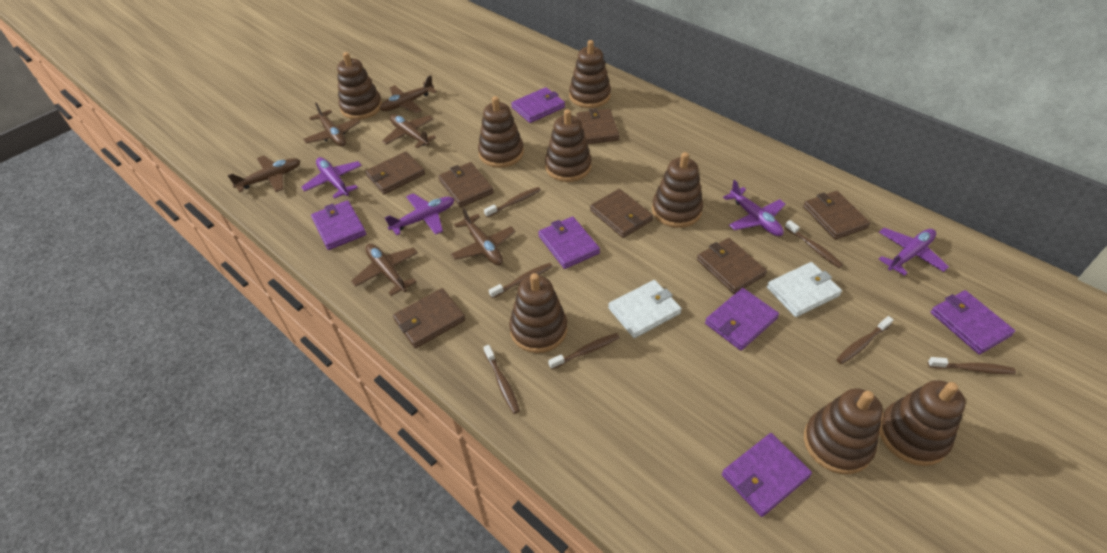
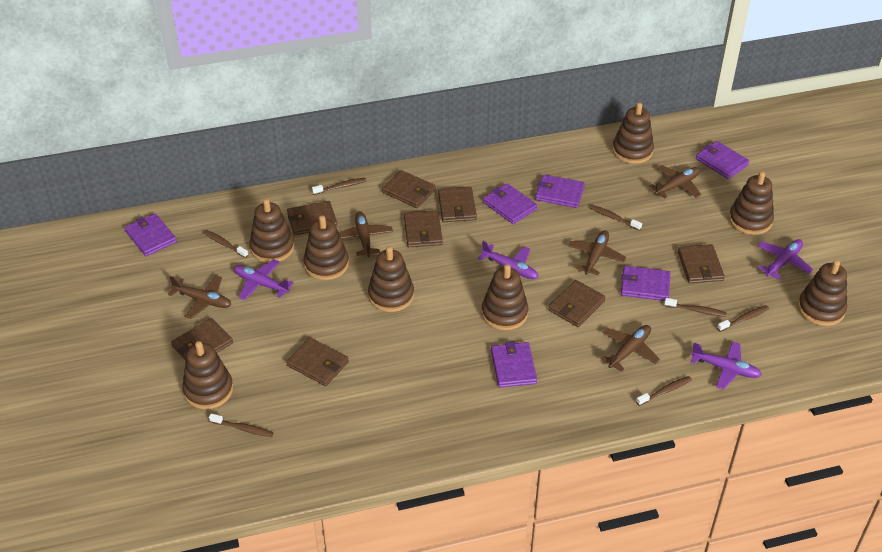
brown plane: 6 -> 5
brown wallet: 7 -> 8
white wallet: 2 -> 0

